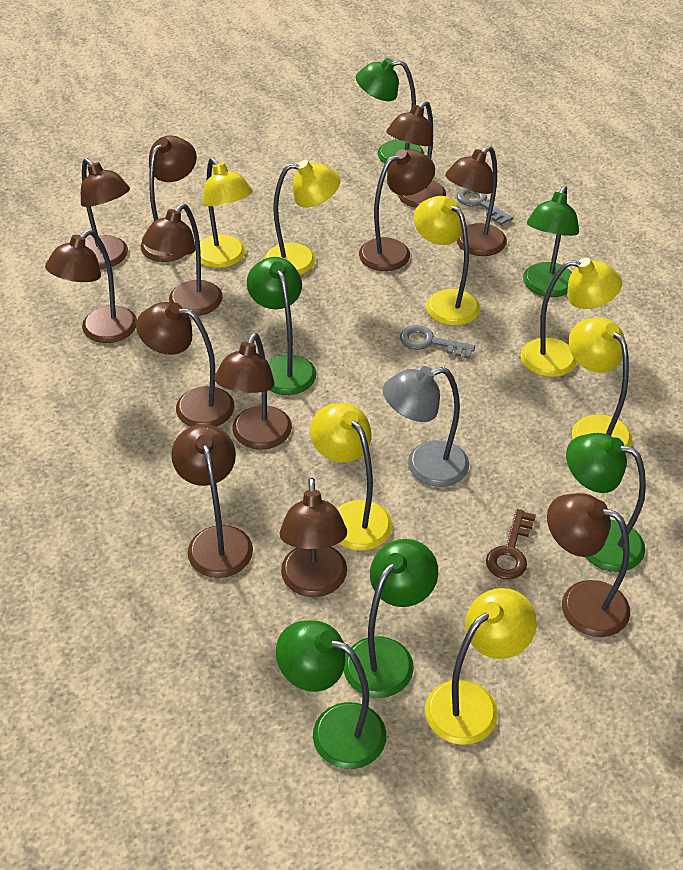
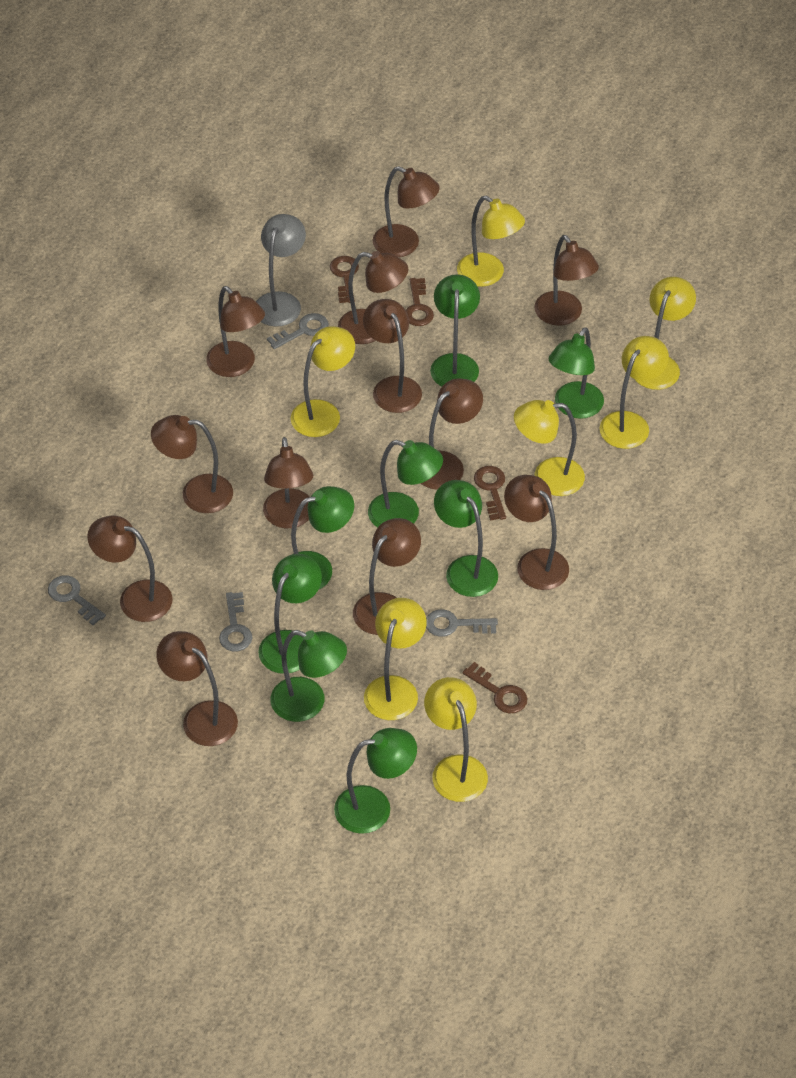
brown key: 1 -> 4
green lamp: 6 -> 8
grey key: 2 -> 4

